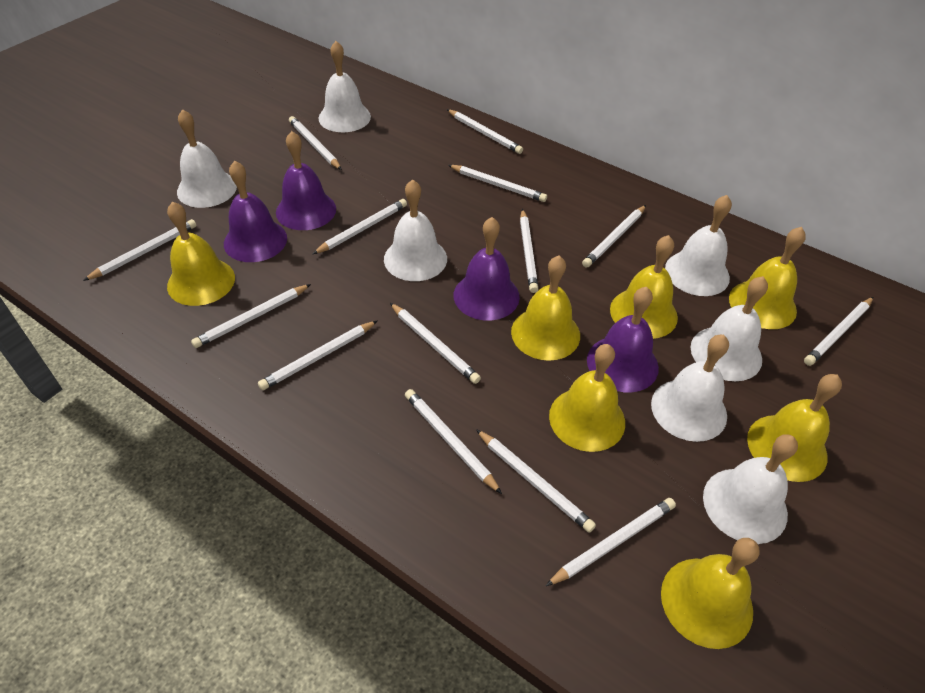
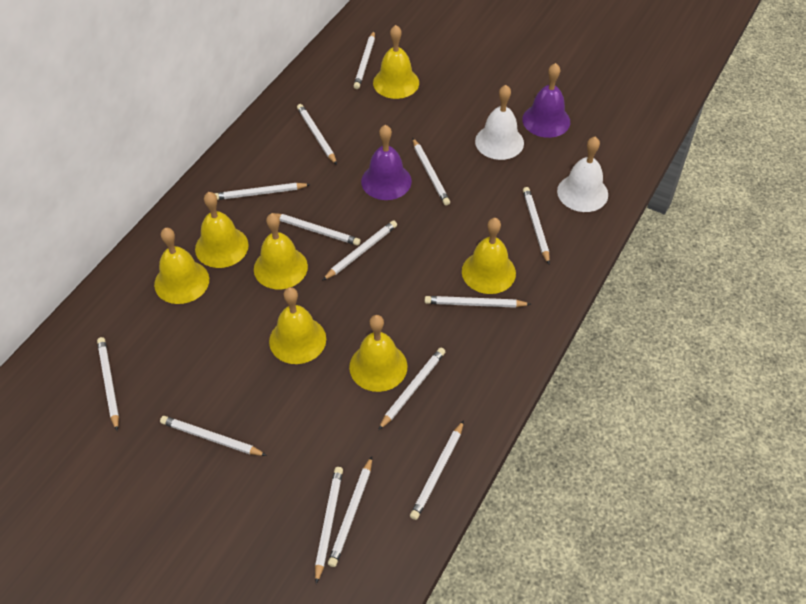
purple bell: 4 -> 2
white bell: 7 -> 2

